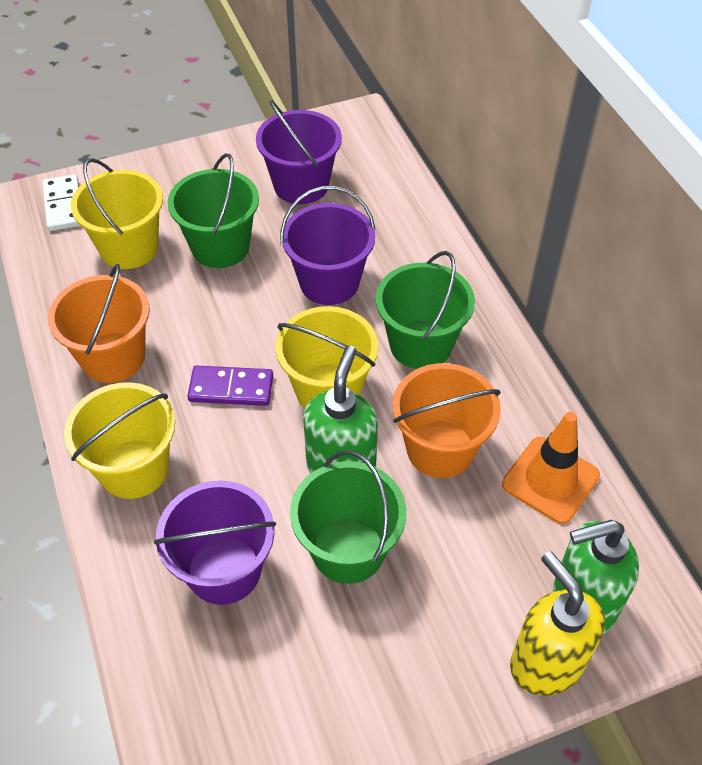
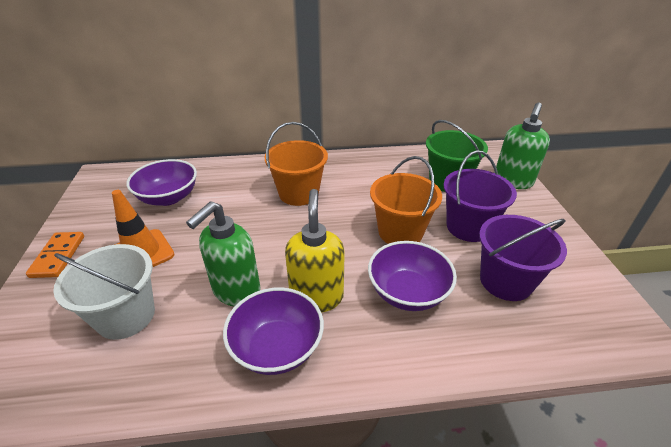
green bucket: 3 -> 1
orange domino: 0 -> 1
purple bowl: 0 -> 3
purple bucket: 3 -> 2
purple domino: 1 -> 0
white bucket: 0 -> 1
white domino: 1 -> 0
yellow bucket: 3 -> 0

